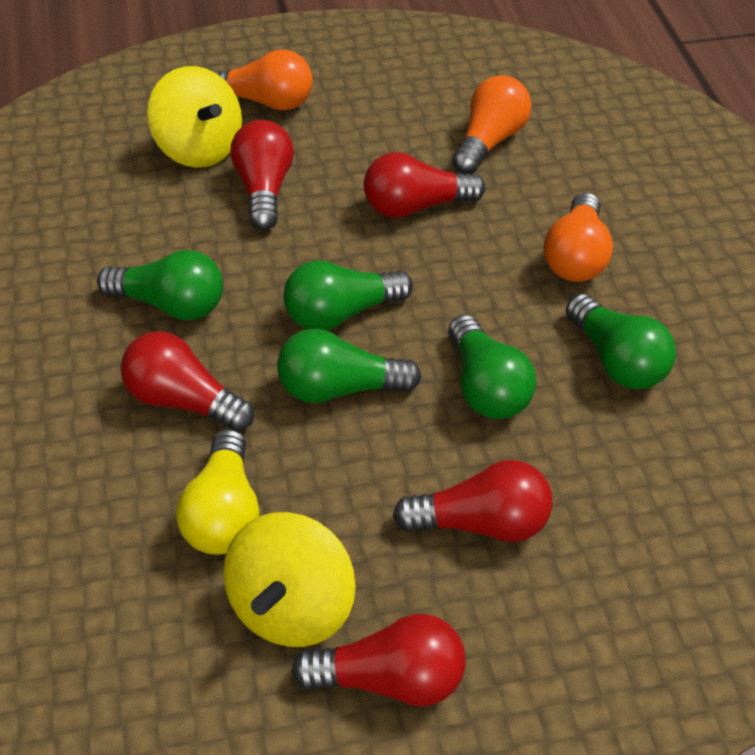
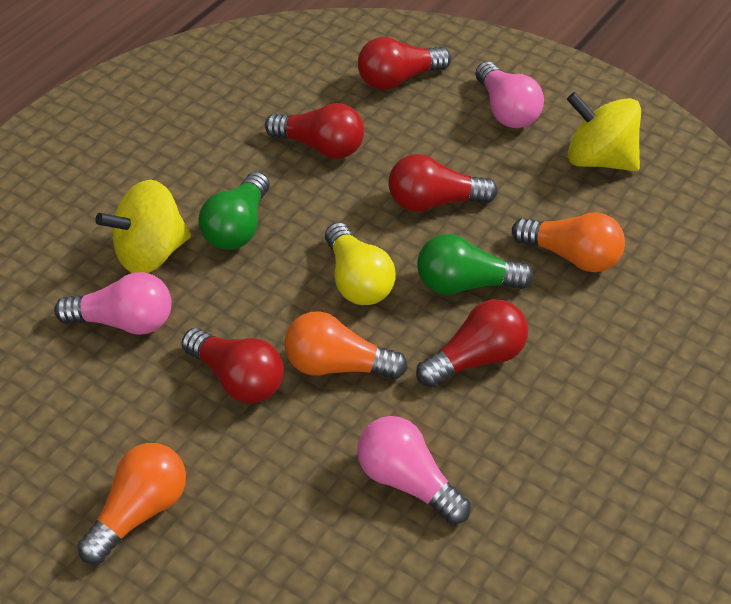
green light bulb: 5 -> 2
pink light bulb: 0 -> 3

